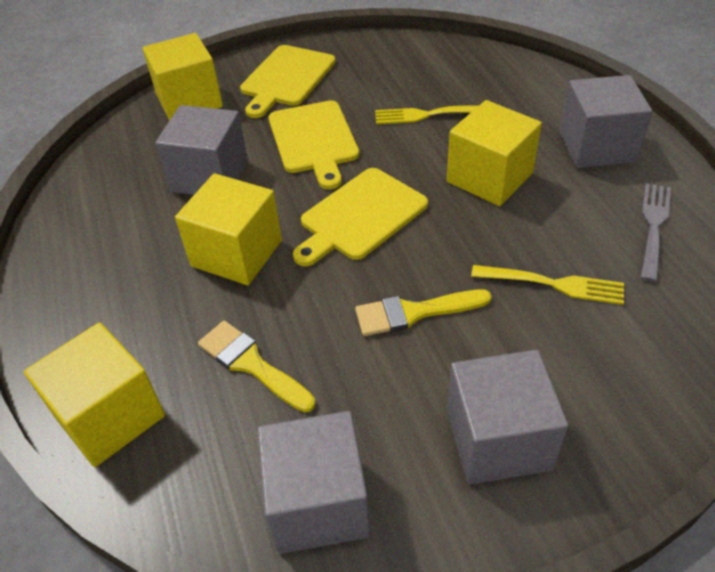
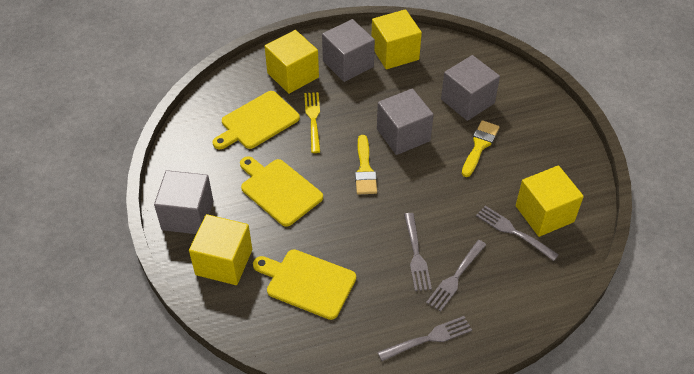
grey fork: 1 -> 4
yellow fork: 2 -> 1

